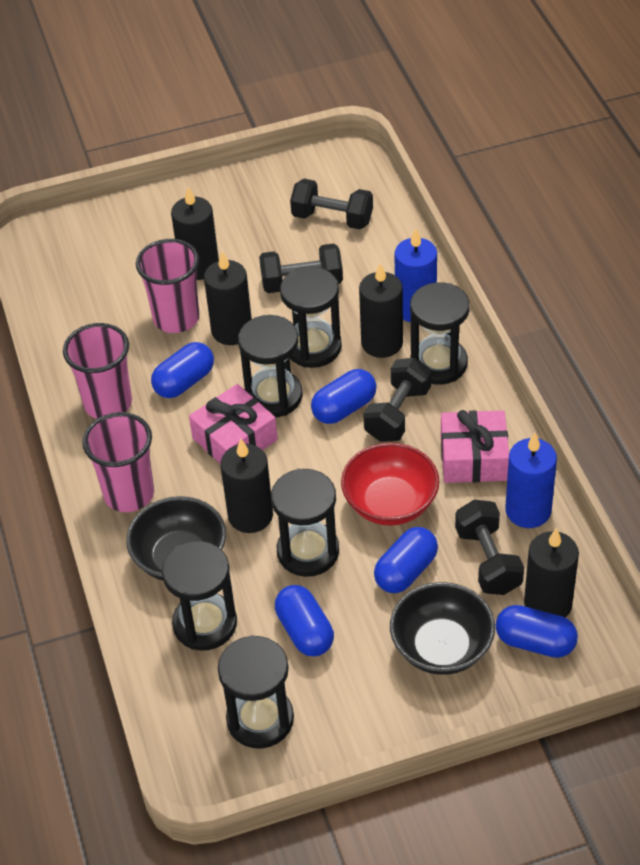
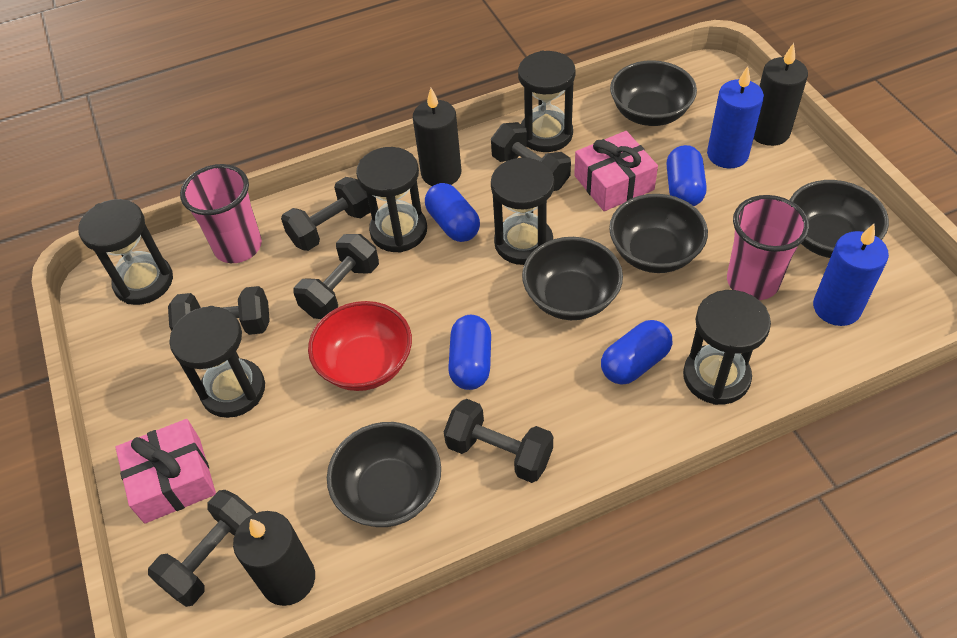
black bowl: 2 -> 5
black candle: 5 -> 3
black dumbbell: 4 -> 6
blue capsule: 5 -> 4
pink cup: 3 -> 2

